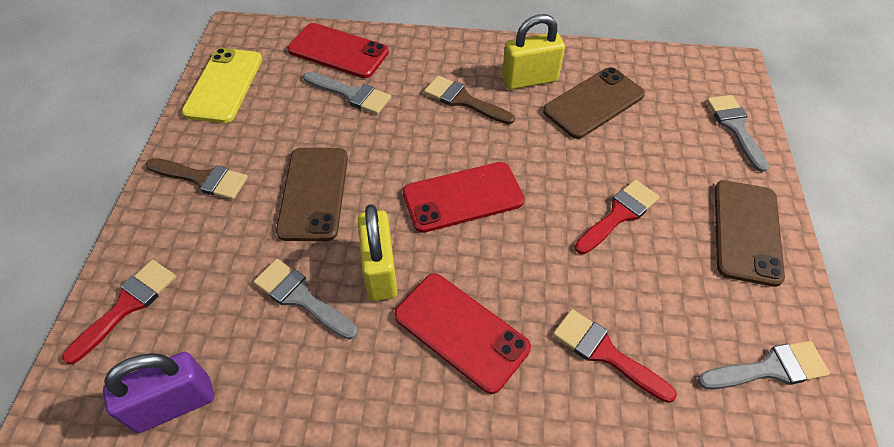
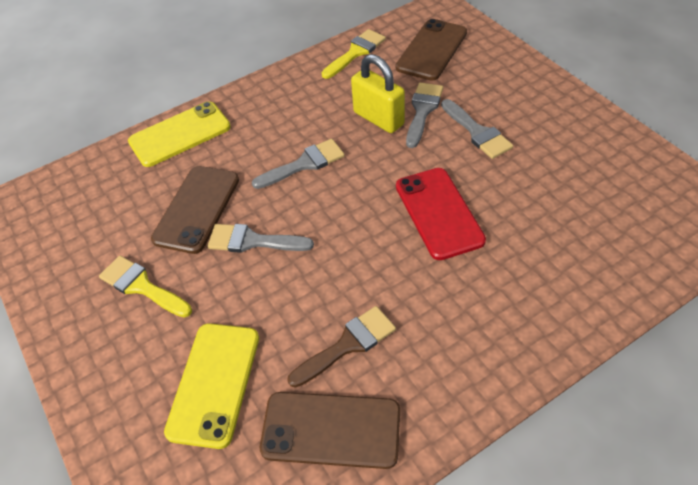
brown brush: 2 -> 1
purple padlock: 1 -> 0
red brush: 3 -> 0
red phone: 3 -> 1
yellow brush: 0 -> 2
yellow padlock: 2 -> 1
yellow phone: 1 -> 2

